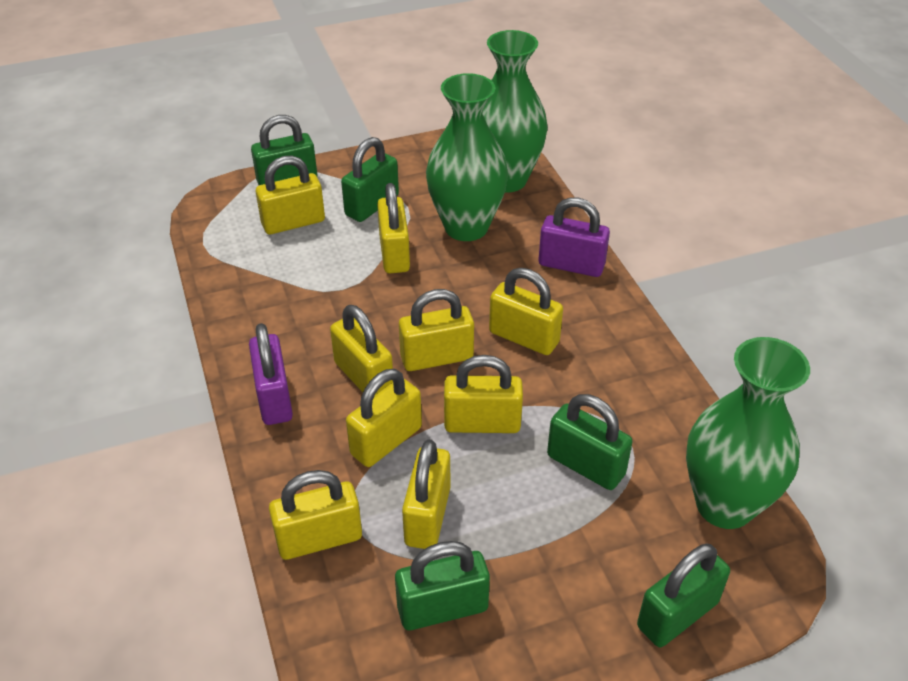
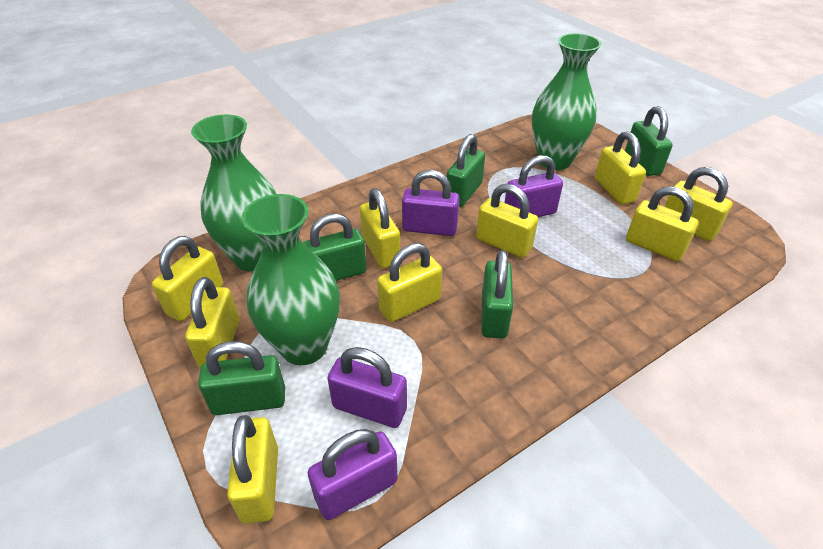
purple padlock: 2 -> 4

